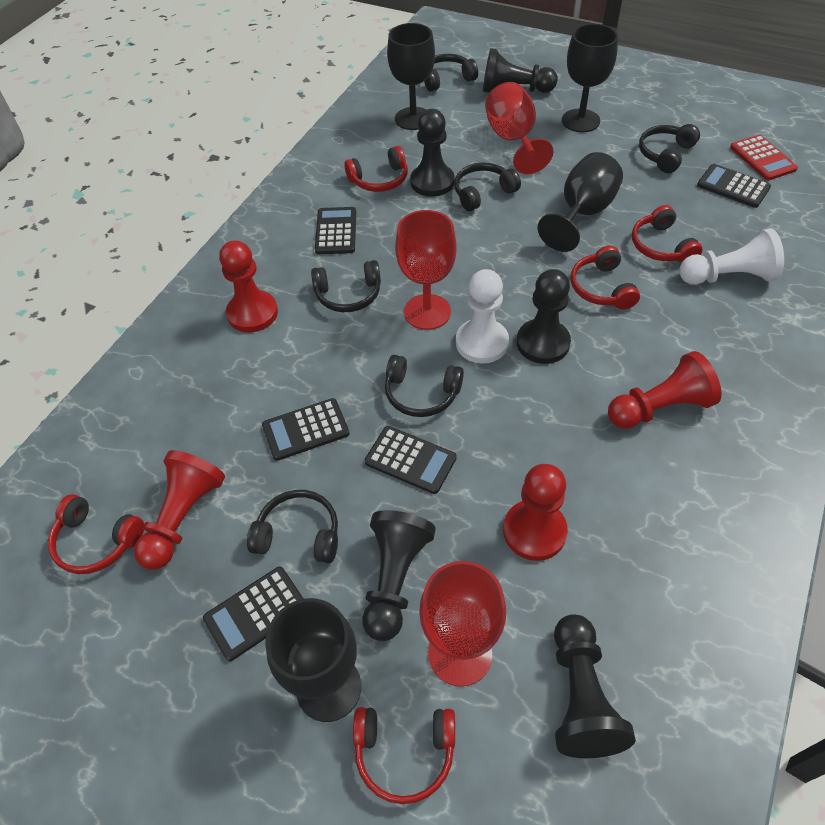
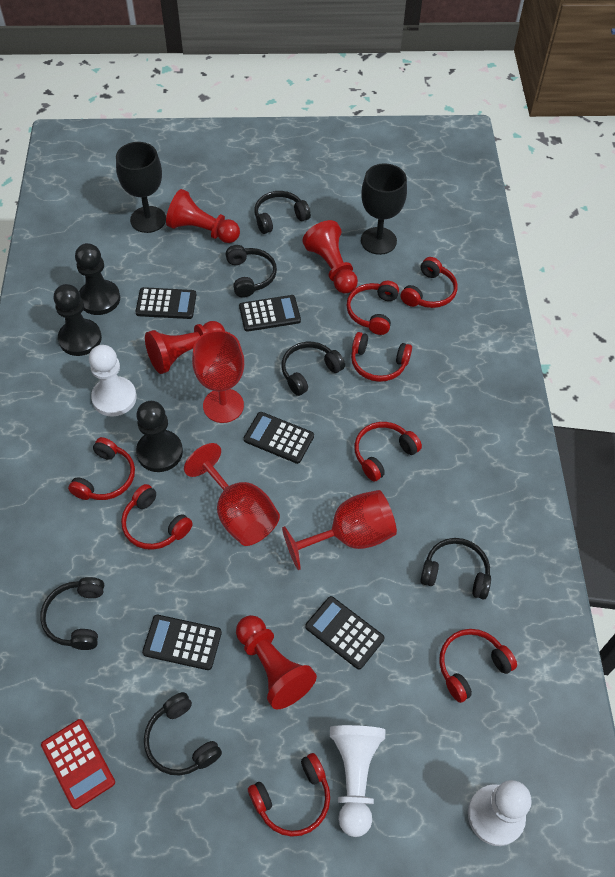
black goblet: 4 -> 2
black pawn: 5 -> 3
red headphones: 5 -> 8
white pawn: 2 -> 3

